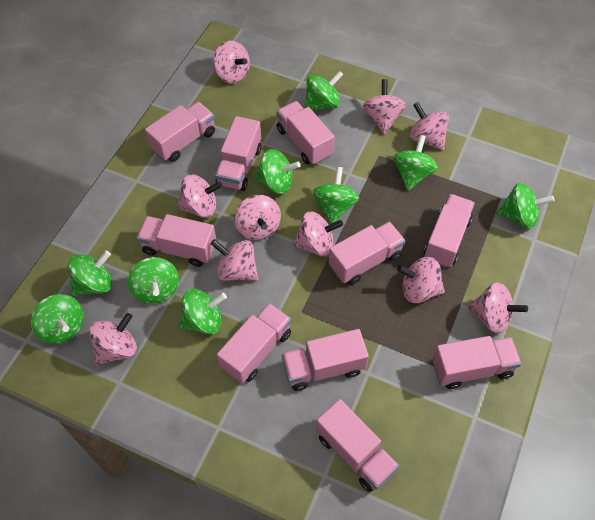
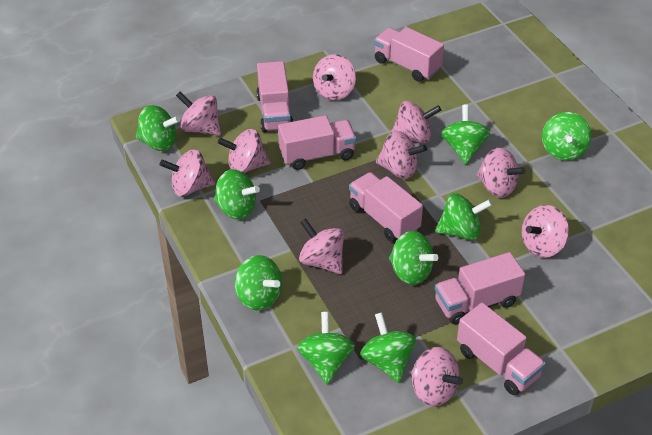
pink truck: 10 -> 6

